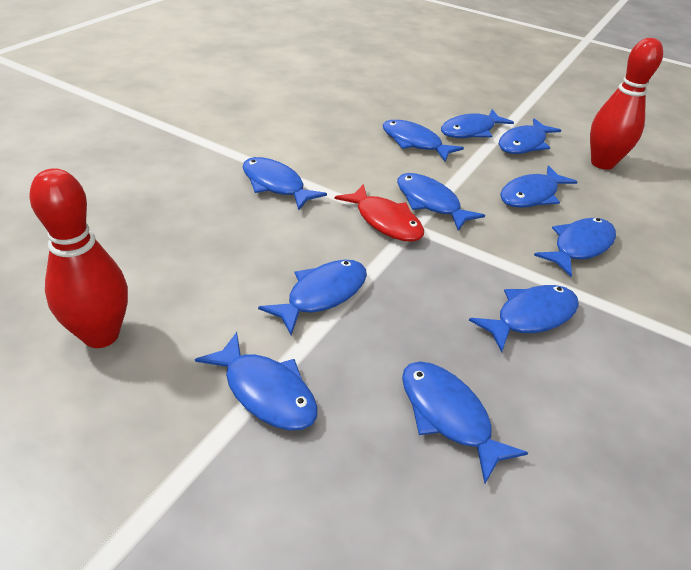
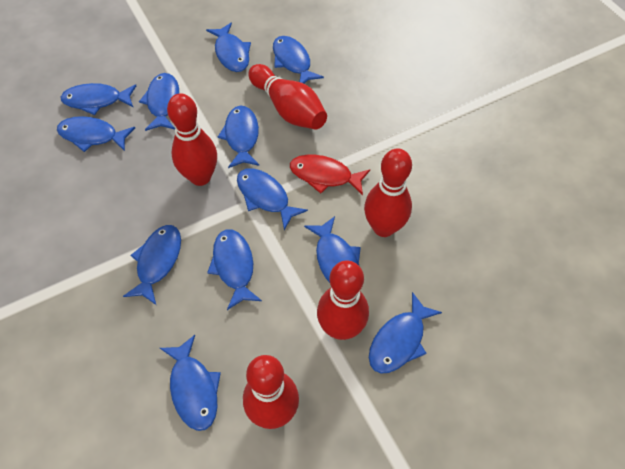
blue fish: 11 -> 12
red bowling pin: 2 -> 5

